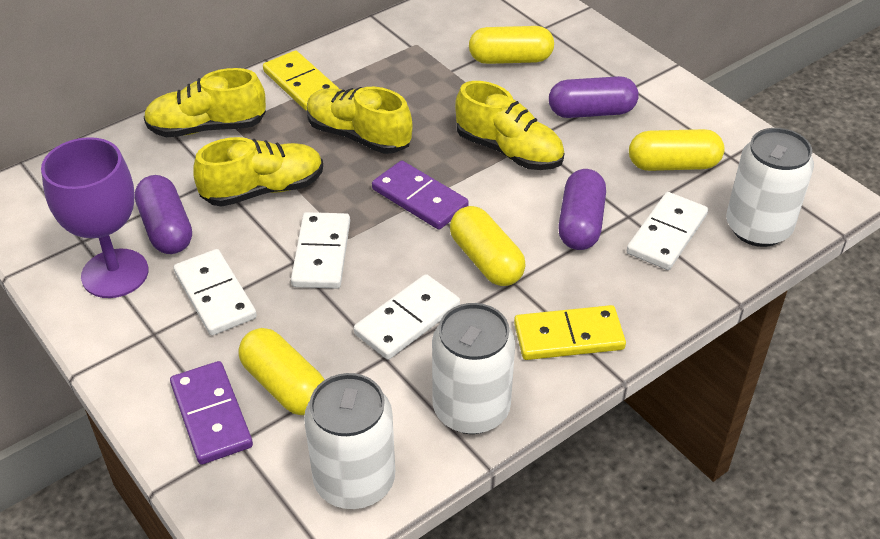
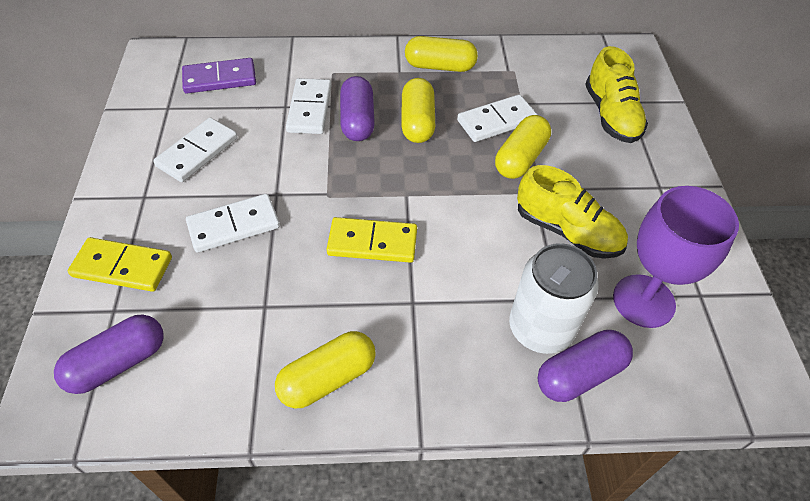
purple domino: 2 -> 1
white can: 3 -> 1
yellow shoe: 4 -> 2

